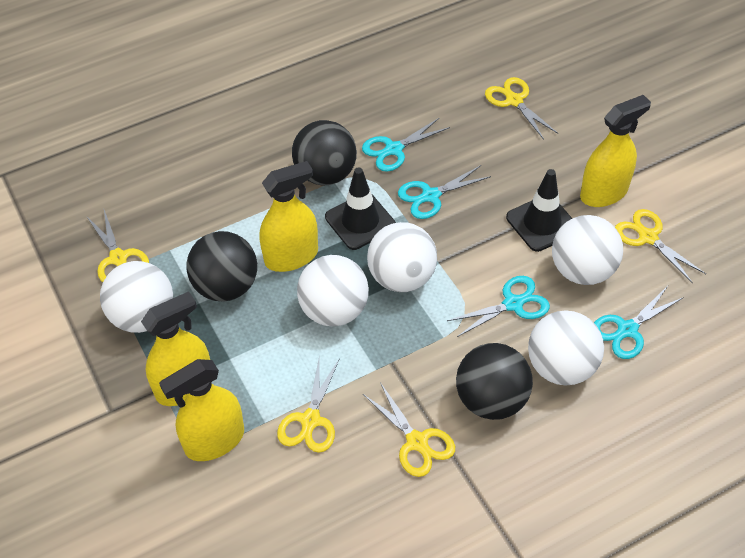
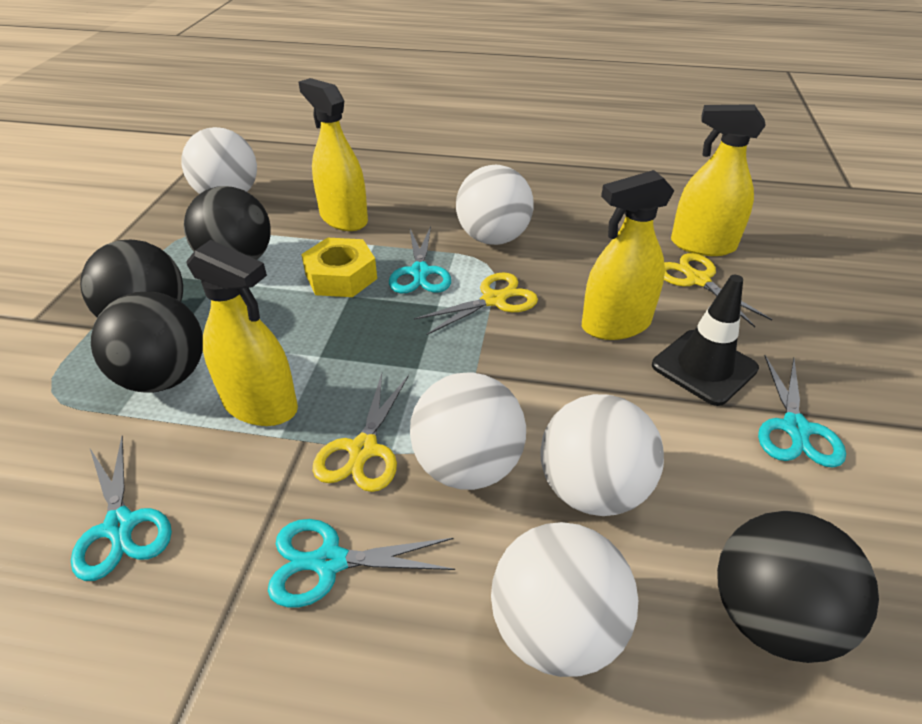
black ball: 3 -> 4
black traffic cone: 2 -> 1
yellow nut: 0 -> 1
yellow scissors: 5 -> 3

